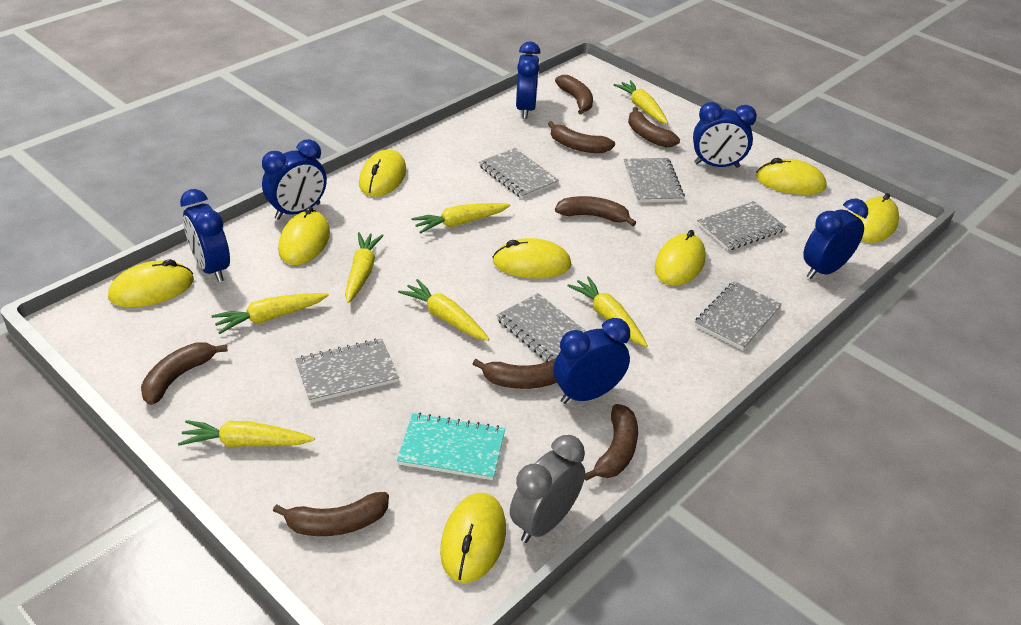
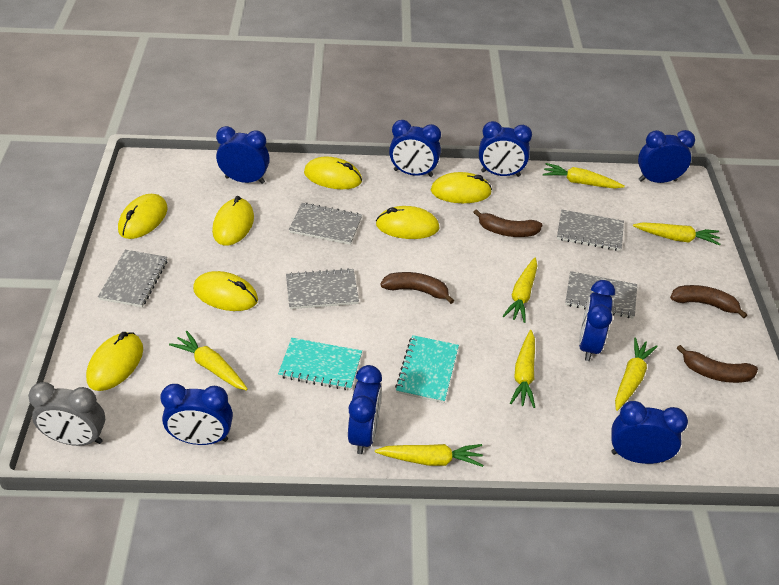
blue clock: 6 -> 8
brown banana: 8 -> 4
grey notebook: 6 -> 5
turquoise notebook: 1 -> 2
yellow mouse: 8 -> 7

